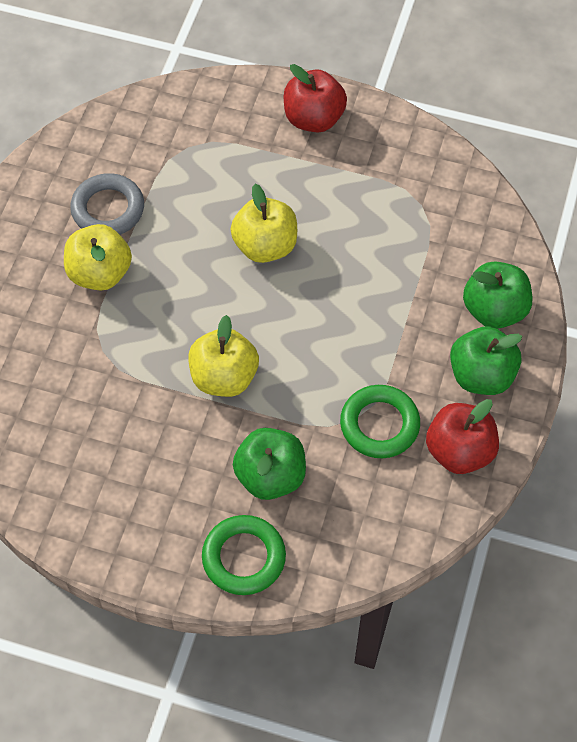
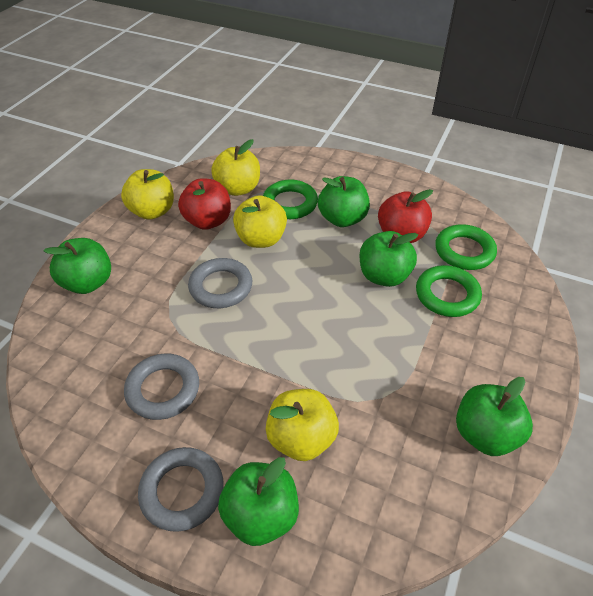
green apple: 3 -> 5
green ring: 2 -> 3
grey ring: 1 -> 3
yellow apple: 3 -> 4

